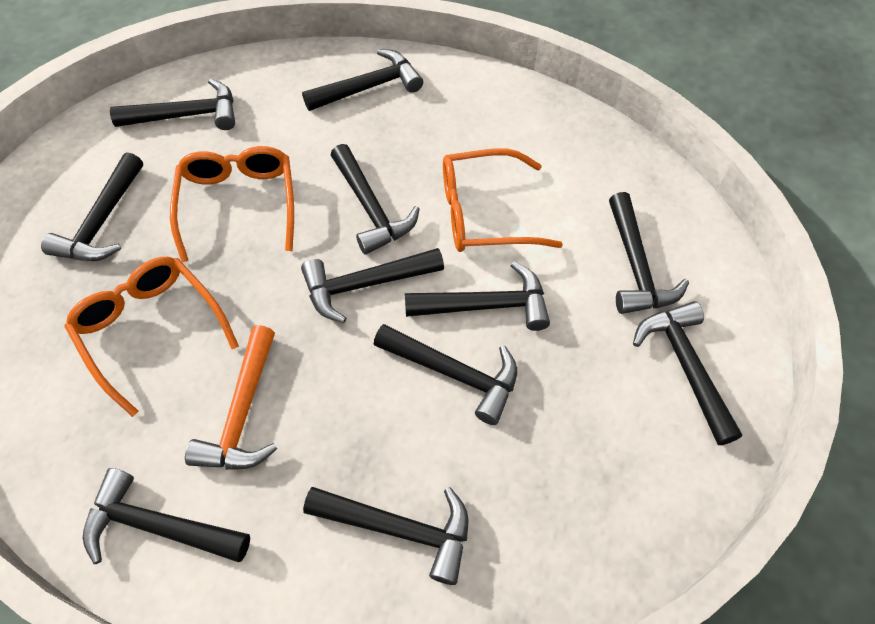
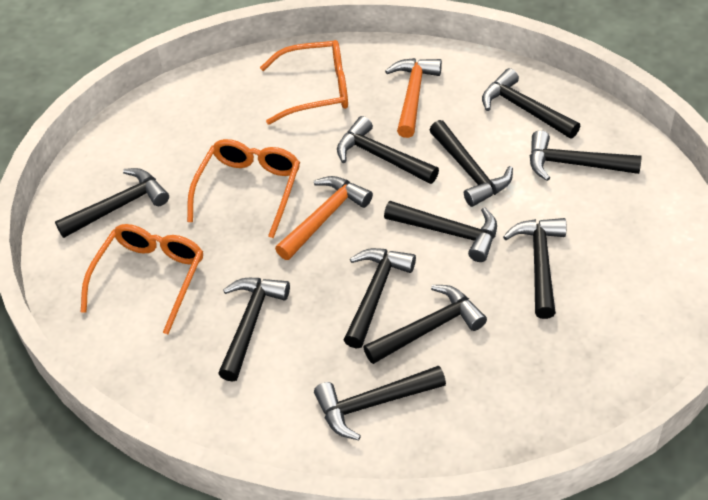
orange hammer: 1 -> 2

